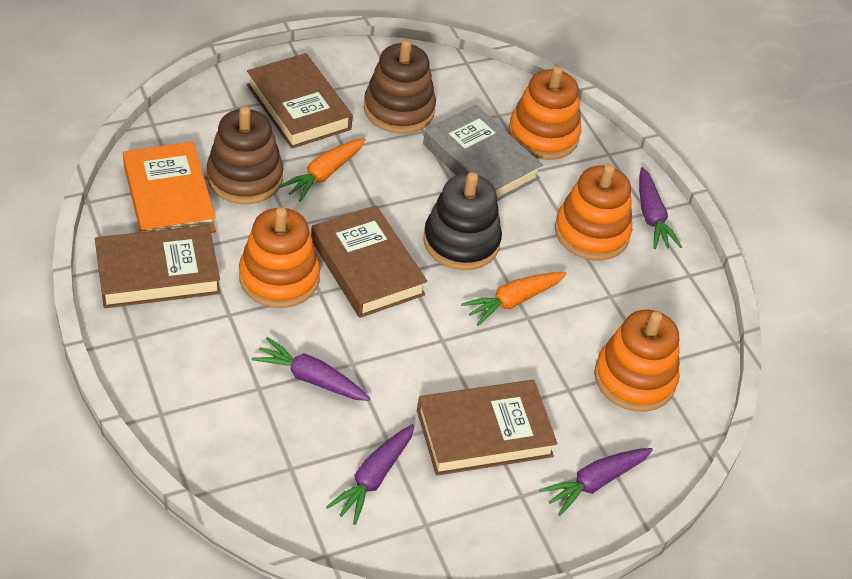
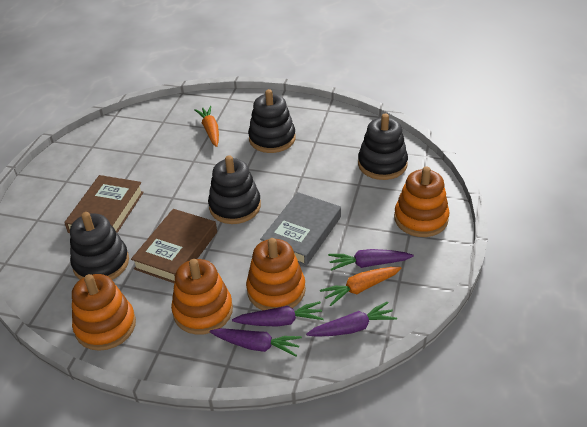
black stacking toy: 1 -> 4
brown book: 4 -> 2
brown stacking toy: 2 -> 0
orange book: 1 -> 0

